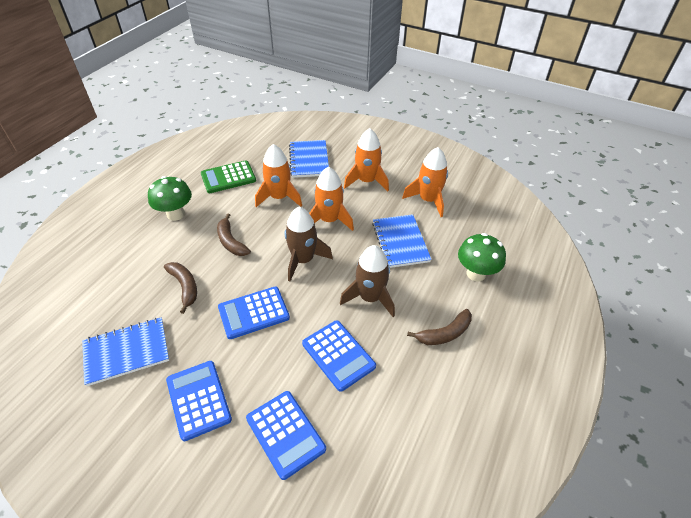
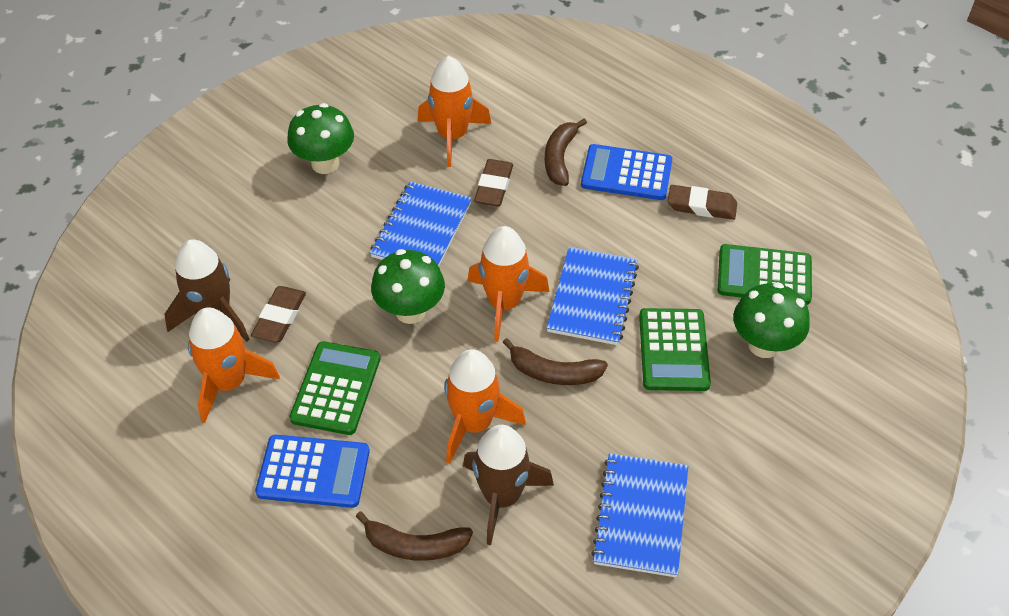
blue calculator: 4 -> 2
brown eraser: 0 -> 3
green calculator: 1 -> 3
green mushroom: 2 -> 3

